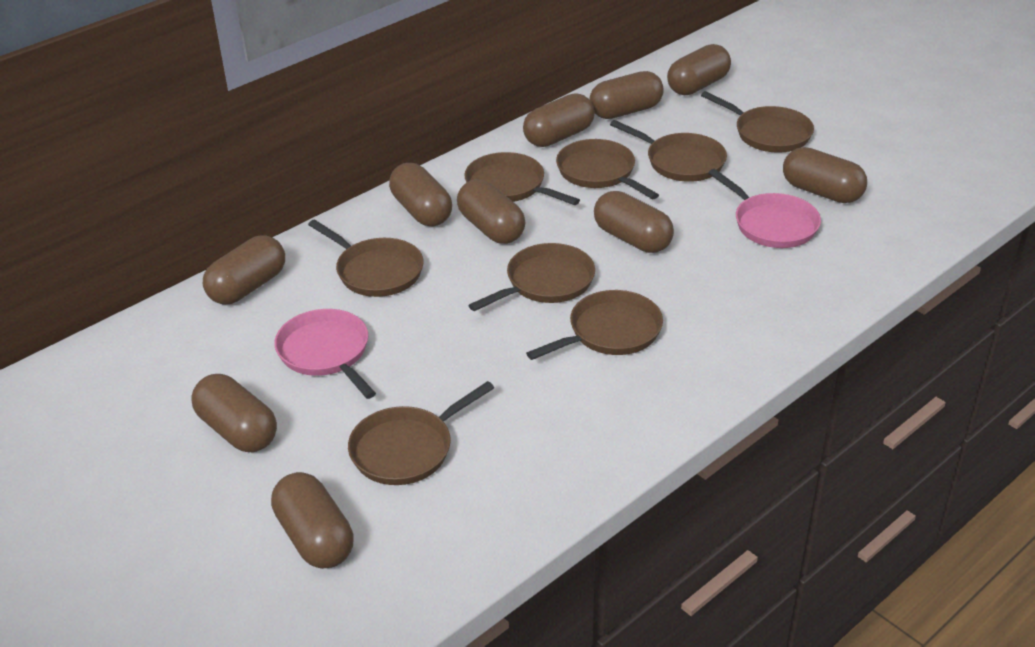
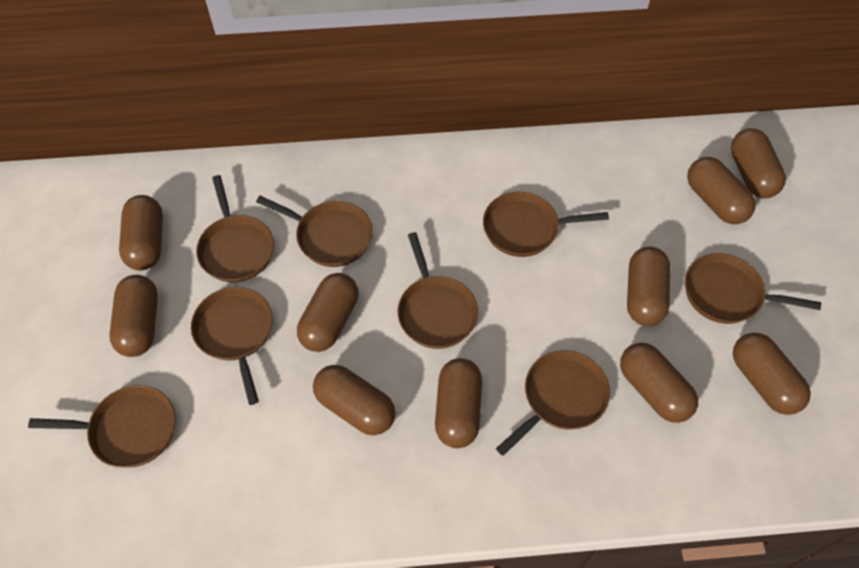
pink pan: 2 -> 0

